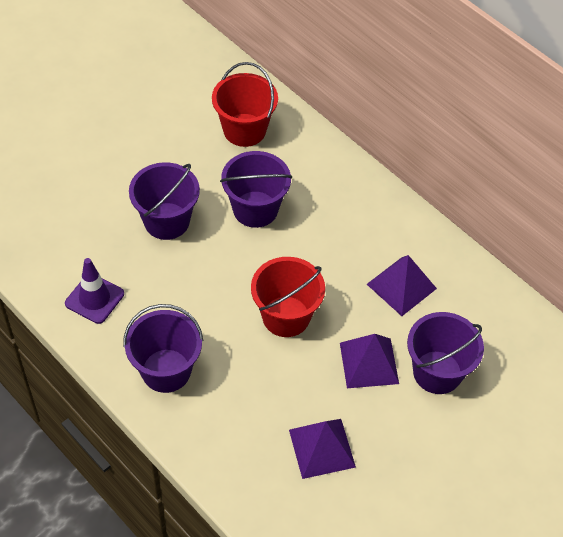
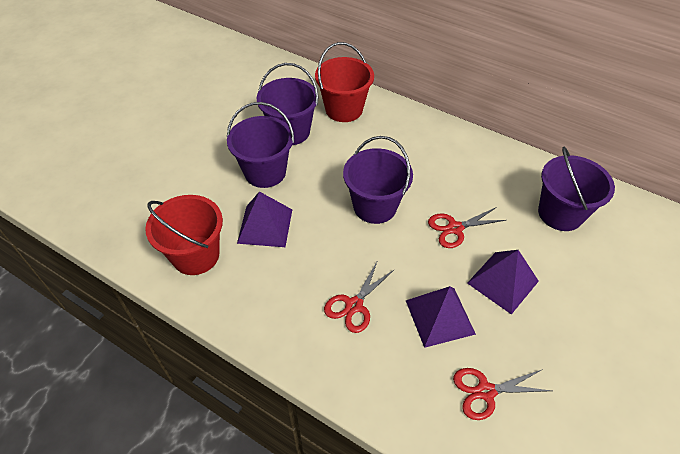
purple traffic cone: 1 -> 0
red scissors: 0 -> 3

